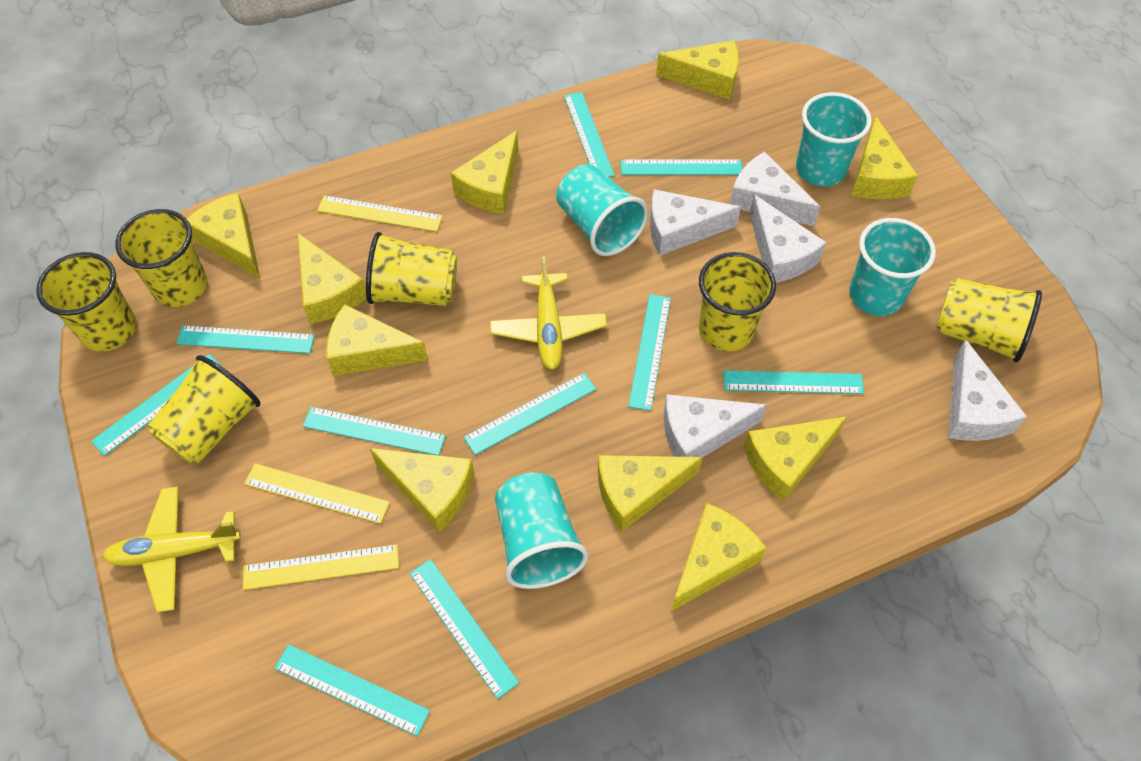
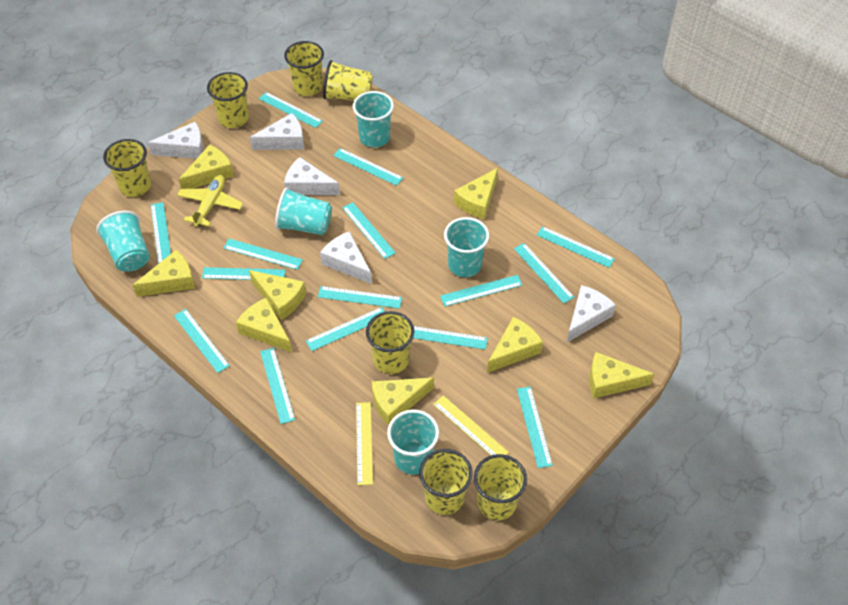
turquoise cup: 4 -> 5
turquoise ruler: 10 -> 15
yellow cheese: 10 -> 8
yellow cup: 6 -> 7
yellow plane: 2 -> 1
yellow ruler: 3 -> 2

